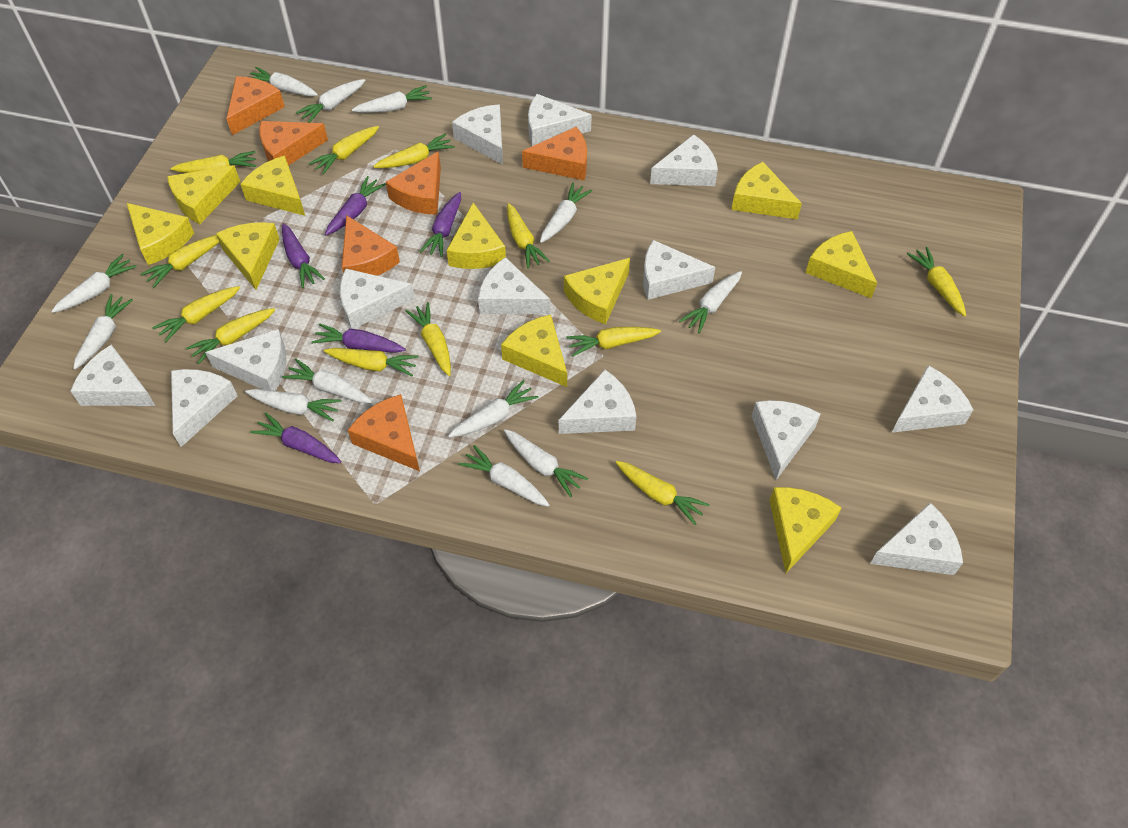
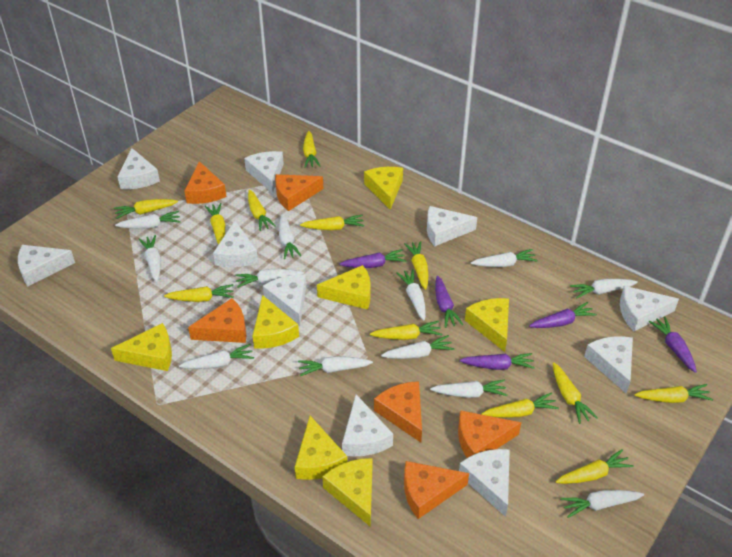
white cheese: 13 -> 10
yellow cheese: 10 -> 7

